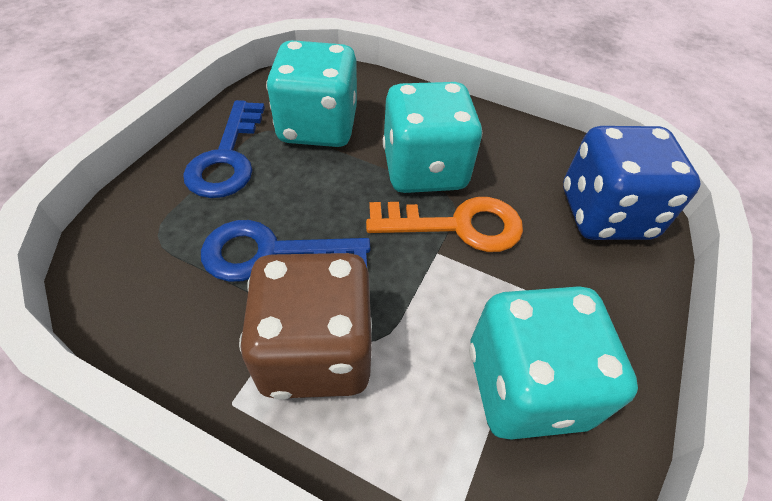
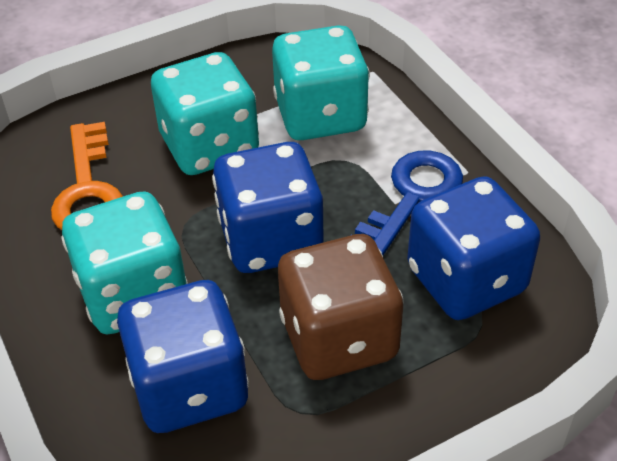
blue dice: 1 -> 3
blue key: 2 -> 1

